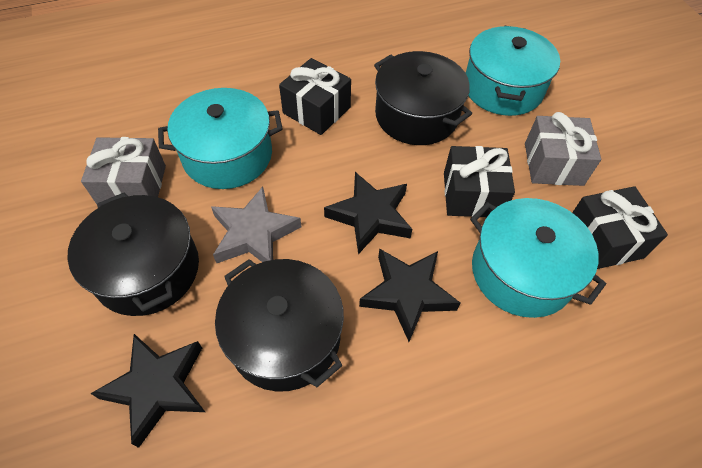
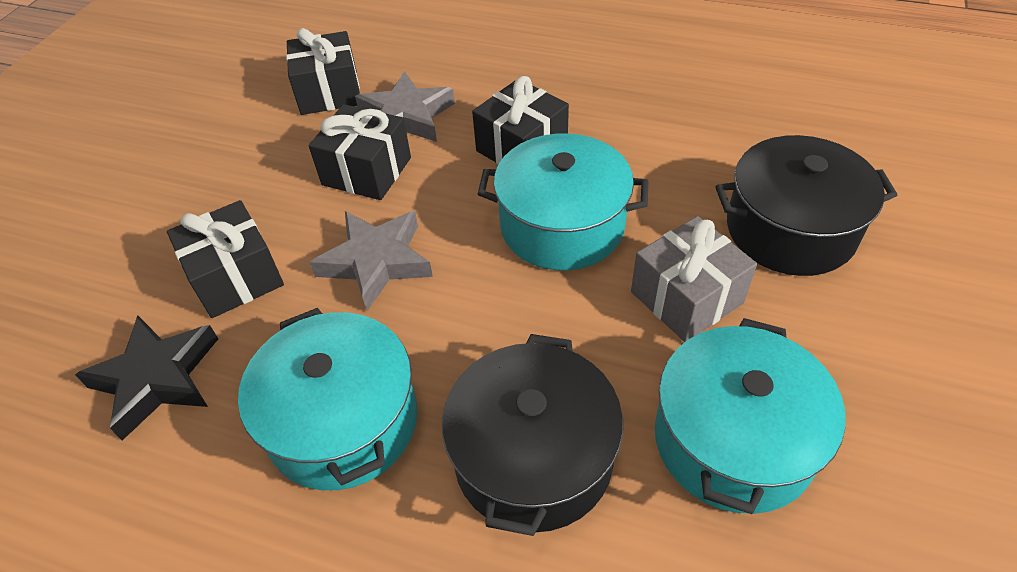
black gift: 3 -> 4
black pot: 3 -> 2
black star: 3 -> 1
grey gift: 2 -> 1
grey star: 1 -> 2

